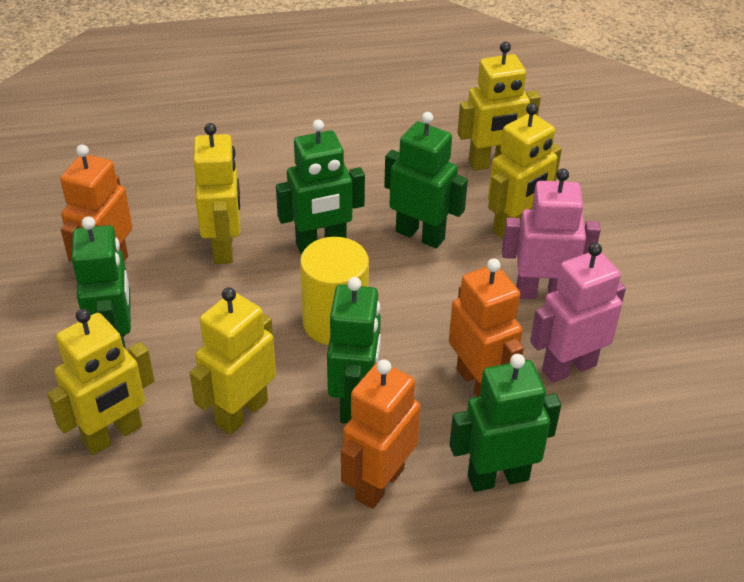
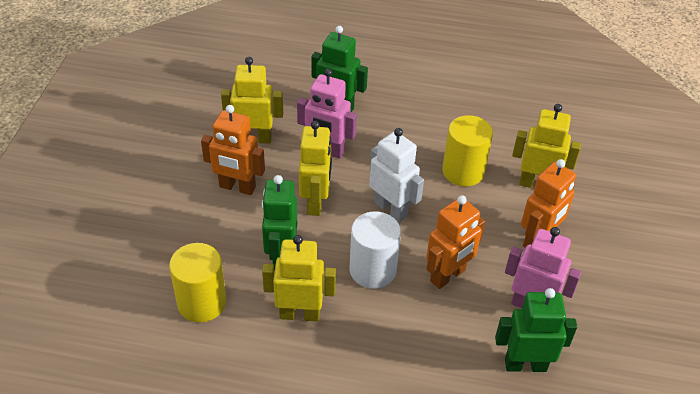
green robot: 5 -> 3
white cylinder: 0 -> 1
white robot: 0 -> 1
yellow cylinder: 1 -> 2
yellow robot: 5 -> 4

